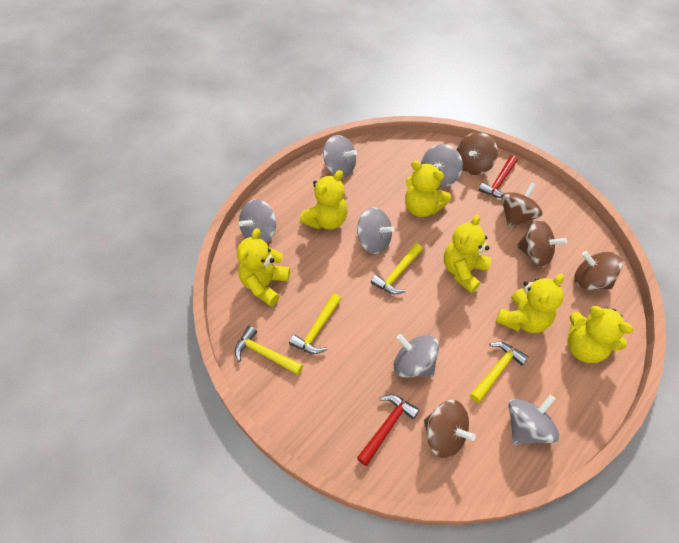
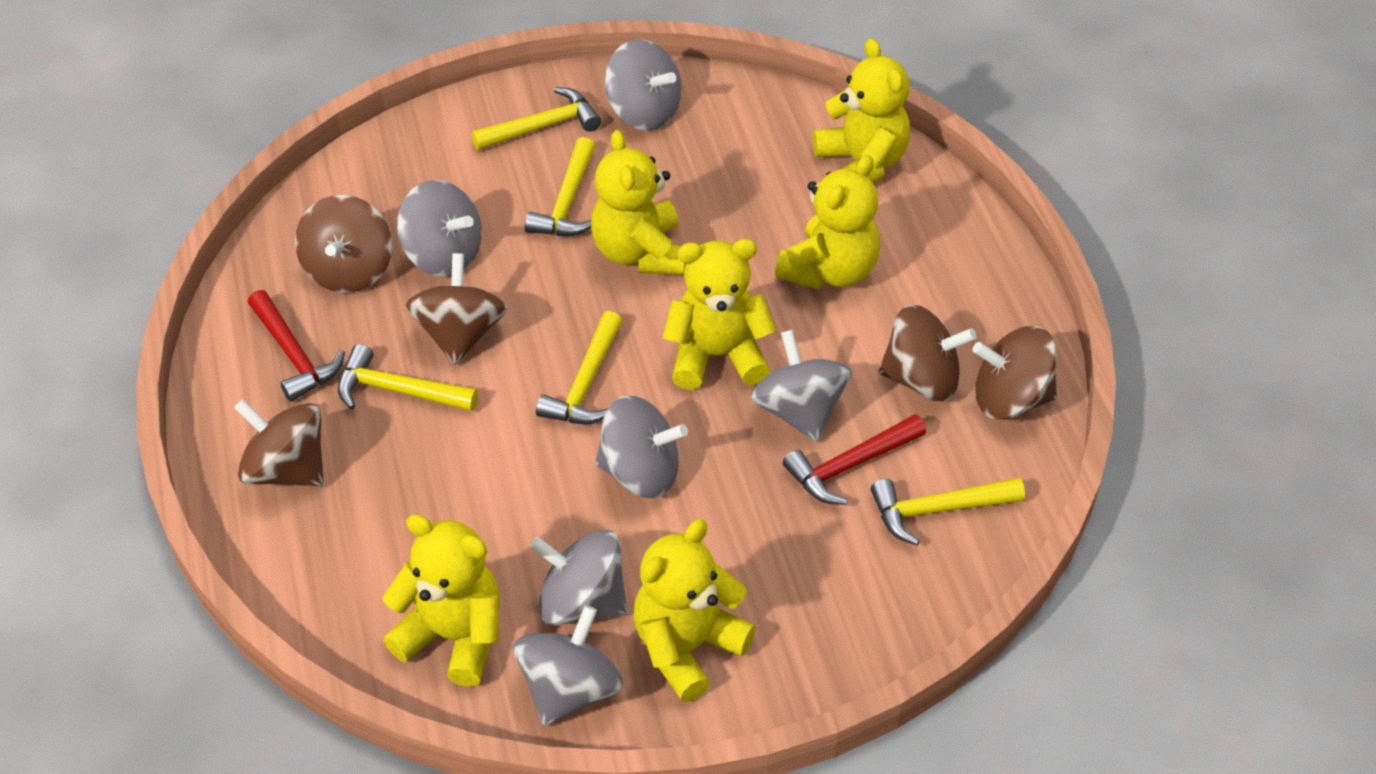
yellow hammer: 4 -> 5

